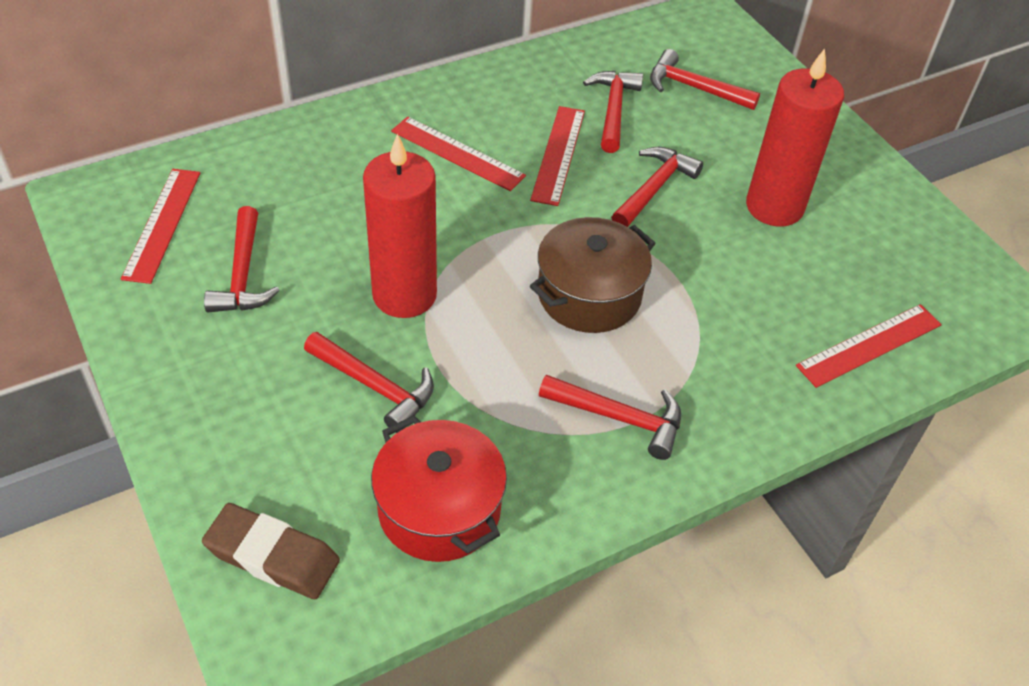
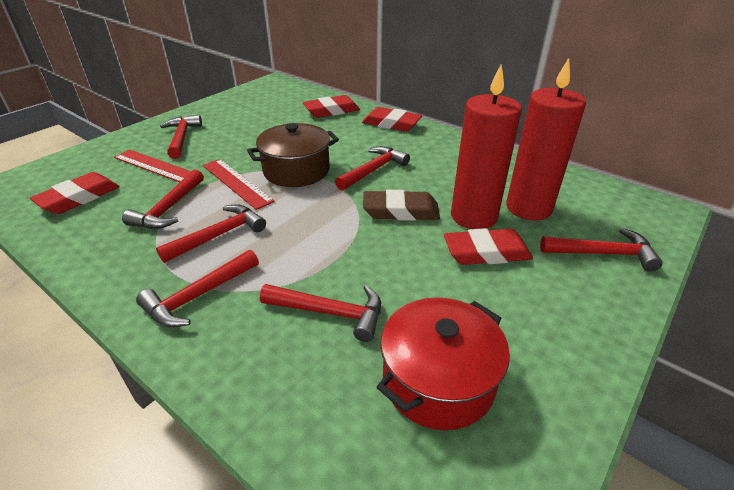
red eraser: 0 -> 4
red hammer: 6 -> 7
red ruler: 4 -> 2

